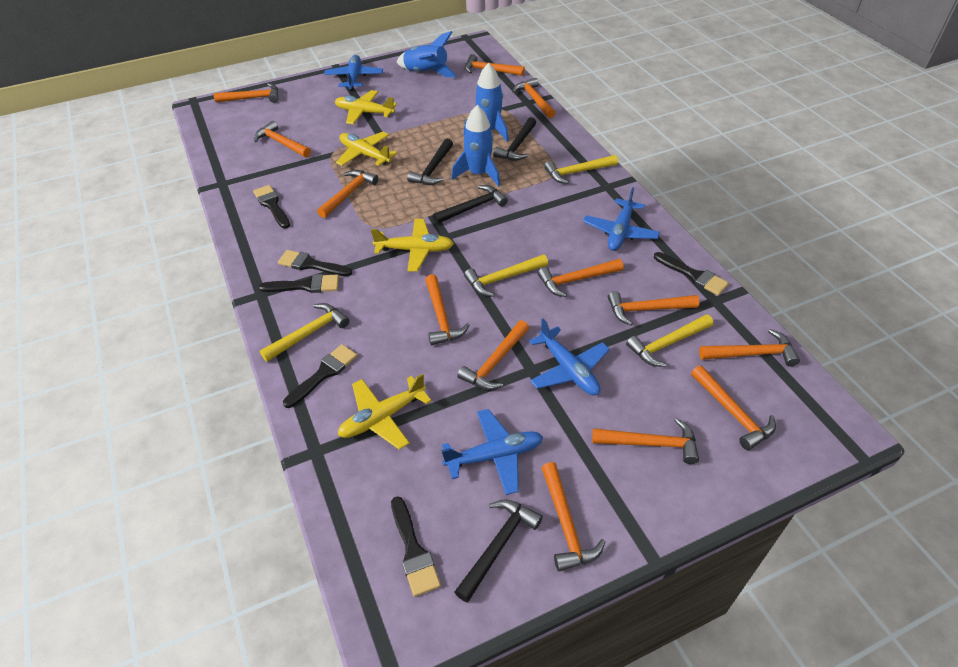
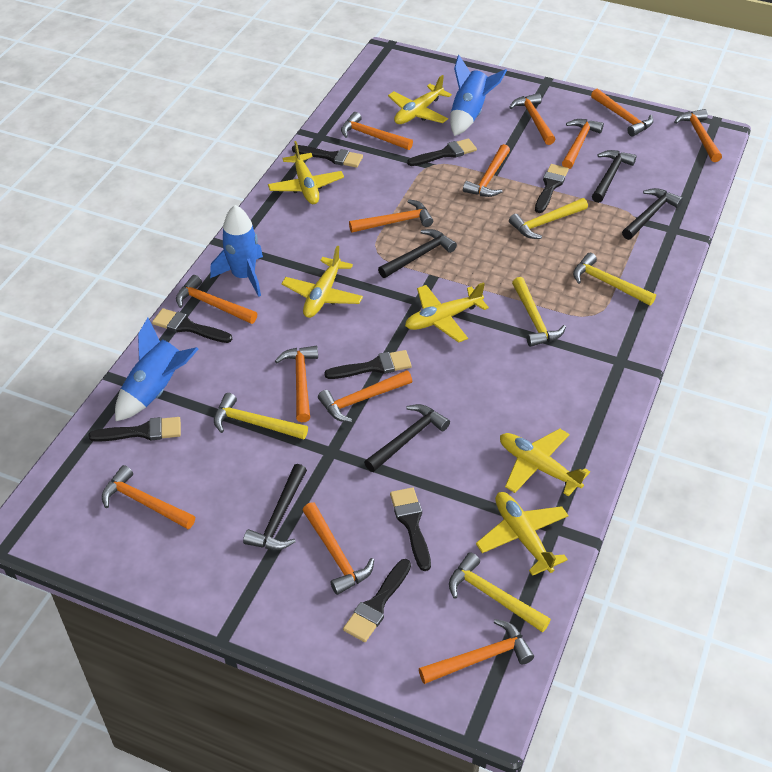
black brush: 6 -> 8
black hammer: 4 -> 5
blue plane: 4 -> 0
yellow hammer: 4 -> 5
yellow plane: 4 -> 6

